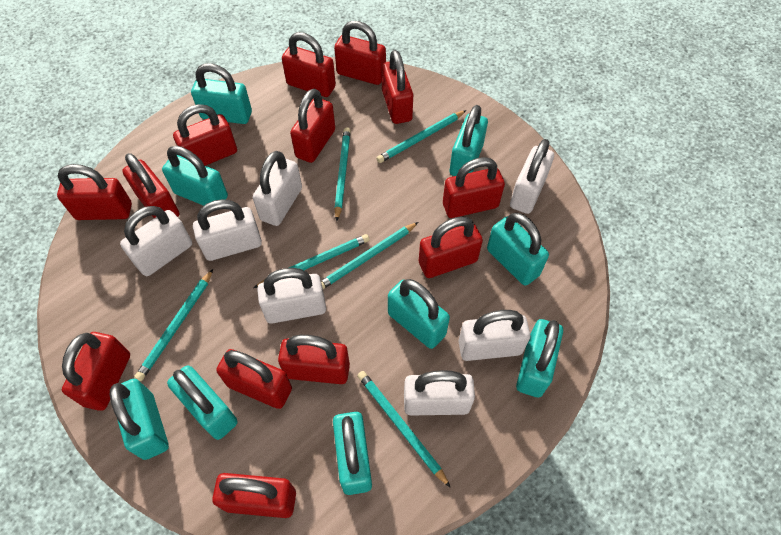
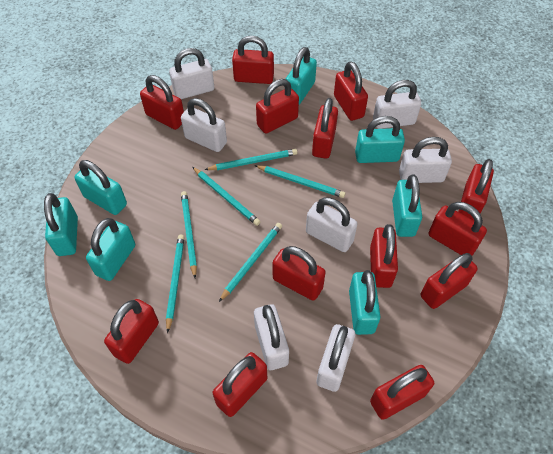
turquoise padlock: 9 -> 7

